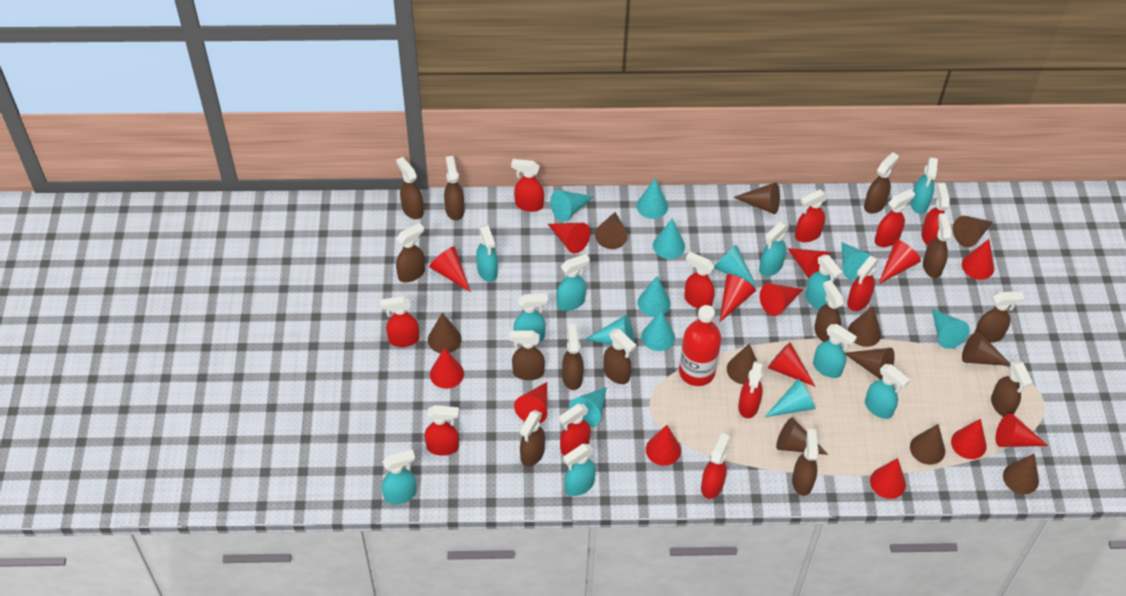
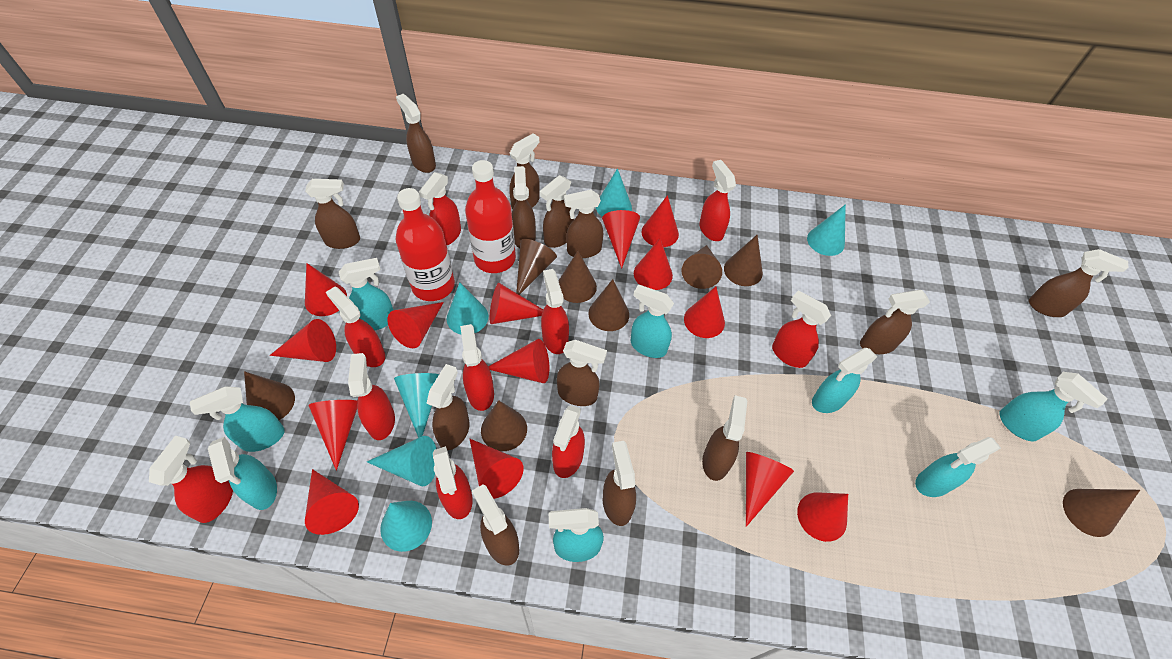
brown cone: 11 -> 8
red bottle: 1 -> 2
red spray bottle: 11 -> 10
turquoise cone: 11 -> 6
turquoise spray bottle: 10 -> 8

